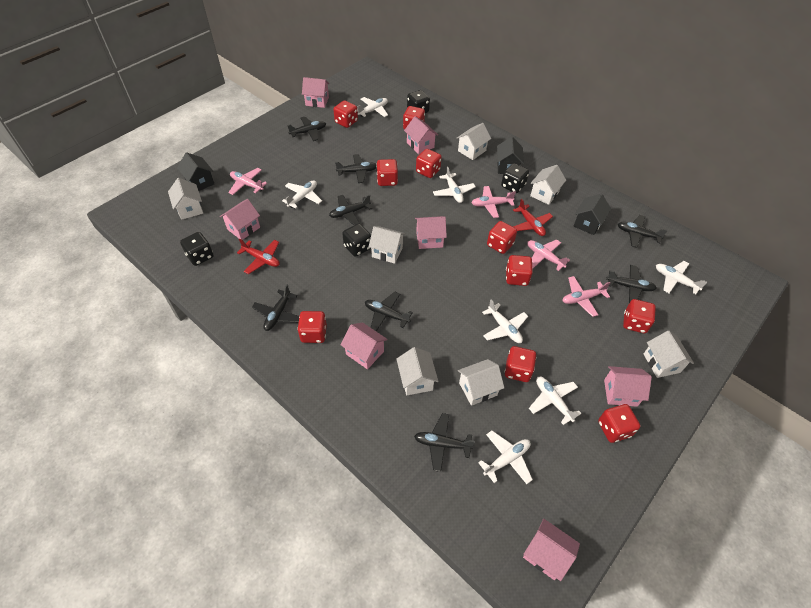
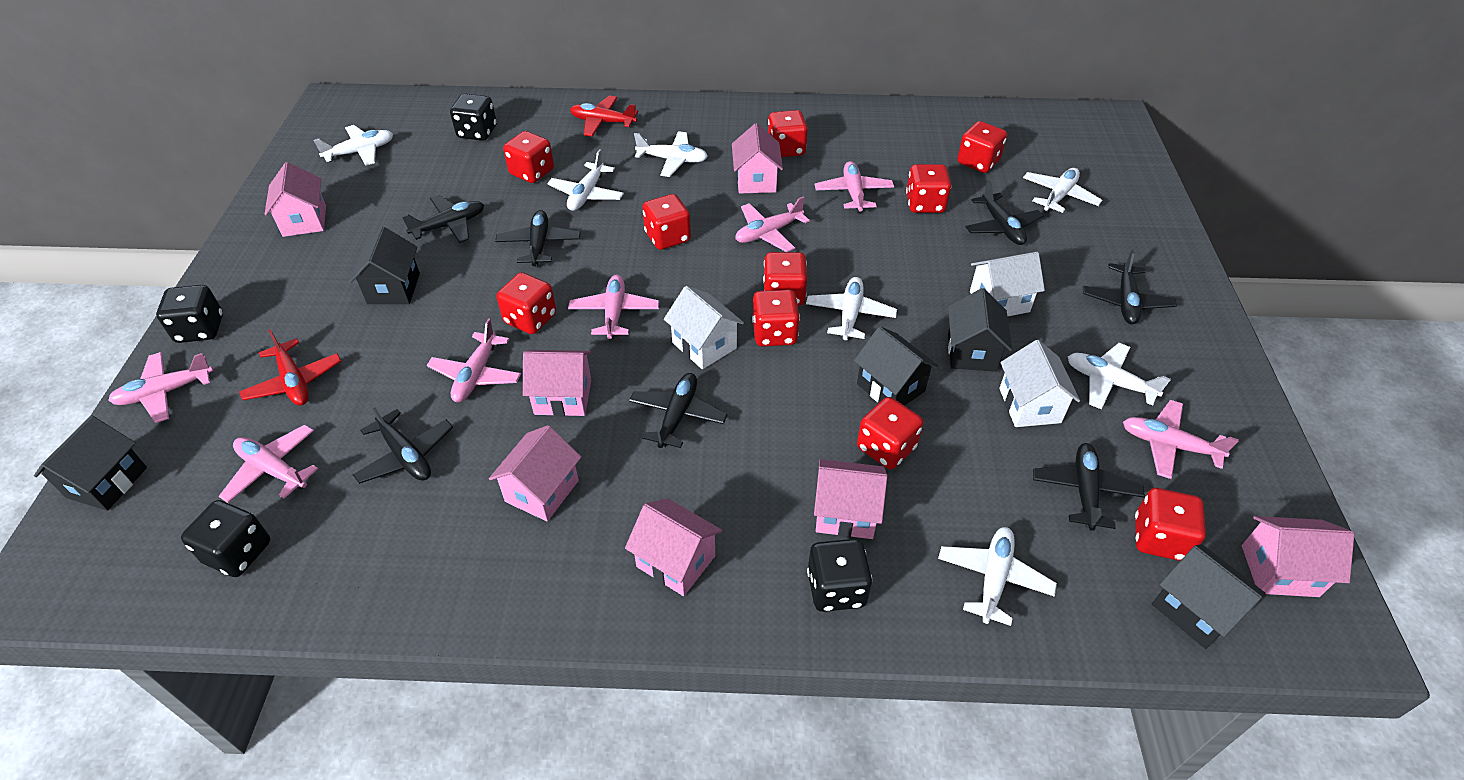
black house: 3 -> 5
black plane: 8 -> 7
pink plane: 4 -> 7
white house: 7 -> 3

